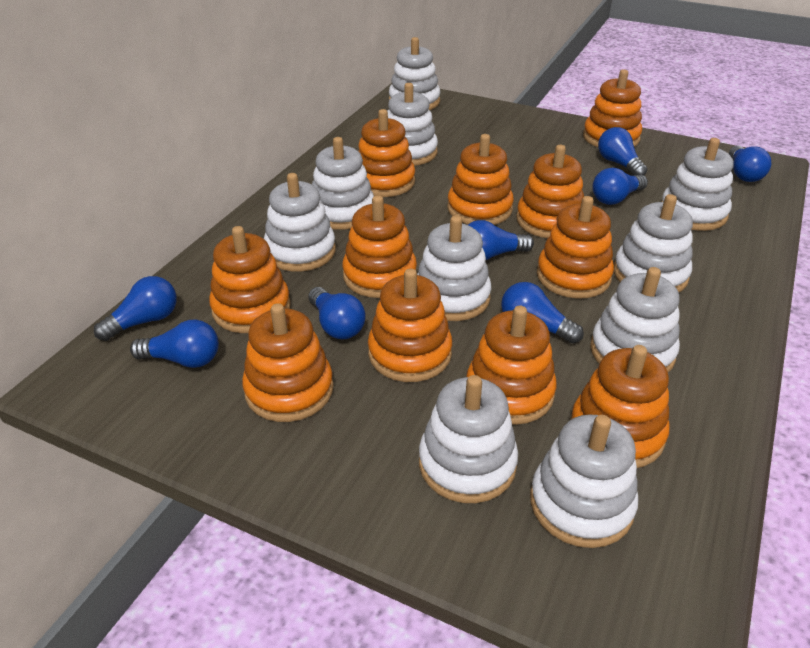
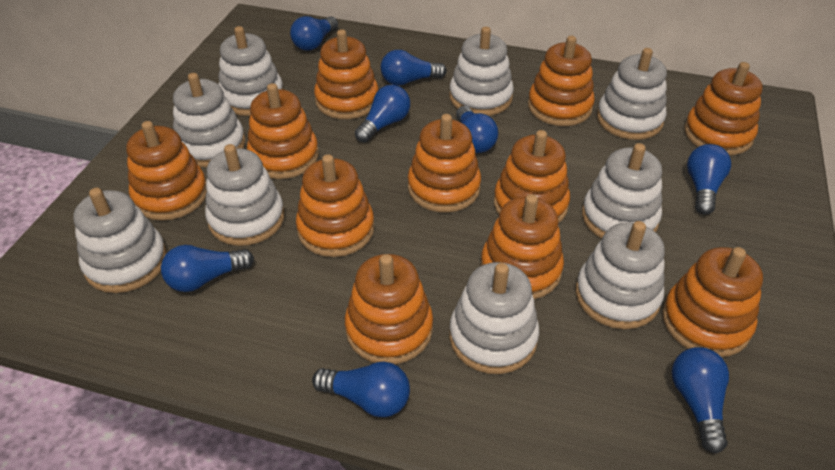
white stacking toy: 10 -> 9

